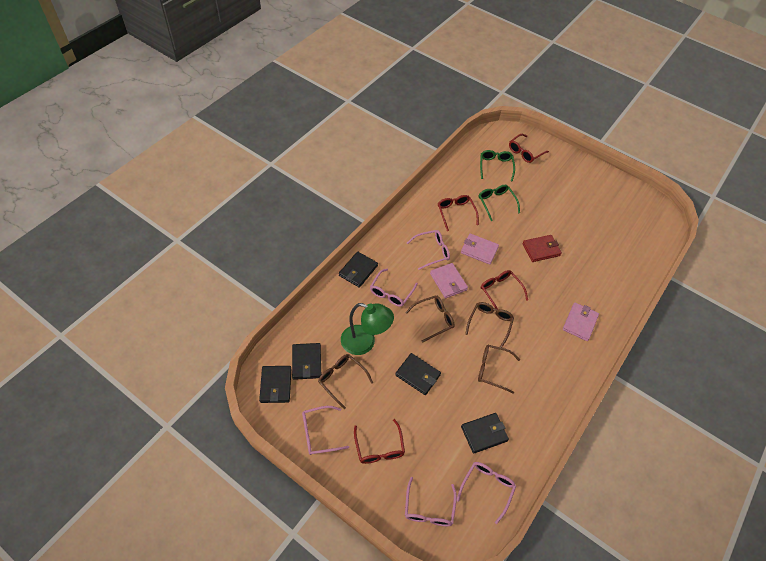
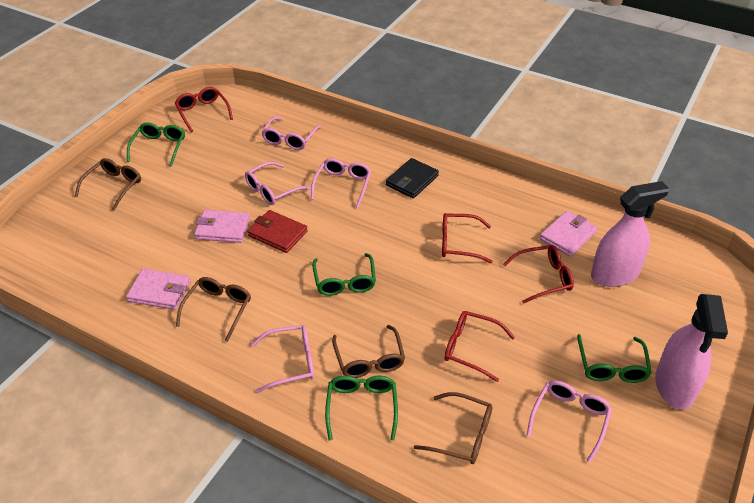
black wallet: 5 -> 1
green glasses: 2 -> 4
green lamp: 1 -> 0
pink spray bottle: 0 -> 2

